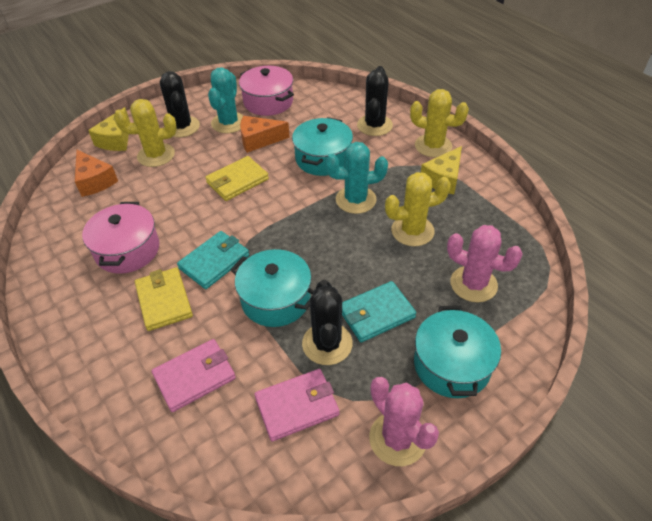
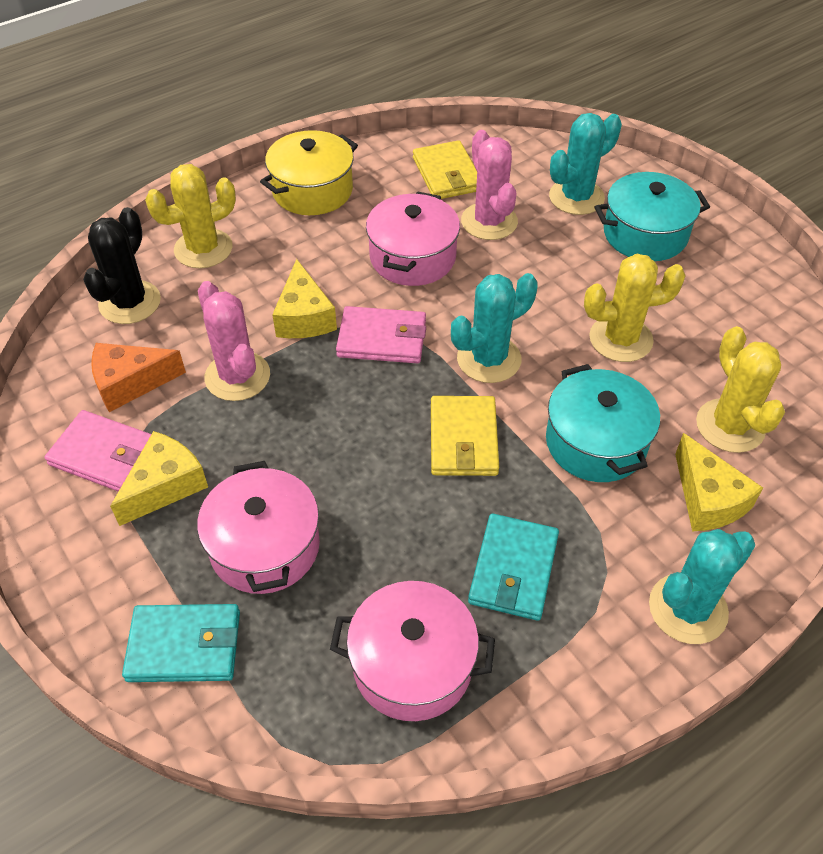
black cactus: 3 -> 1
orange cheese: 2 -> 1
pink pot: 2 -> 3
turquoise cactus: 2 -> 3
turquoise pot: 3 -> 2
yellow cheese: 2 -> 3
yellow pot: 0 -> 1

